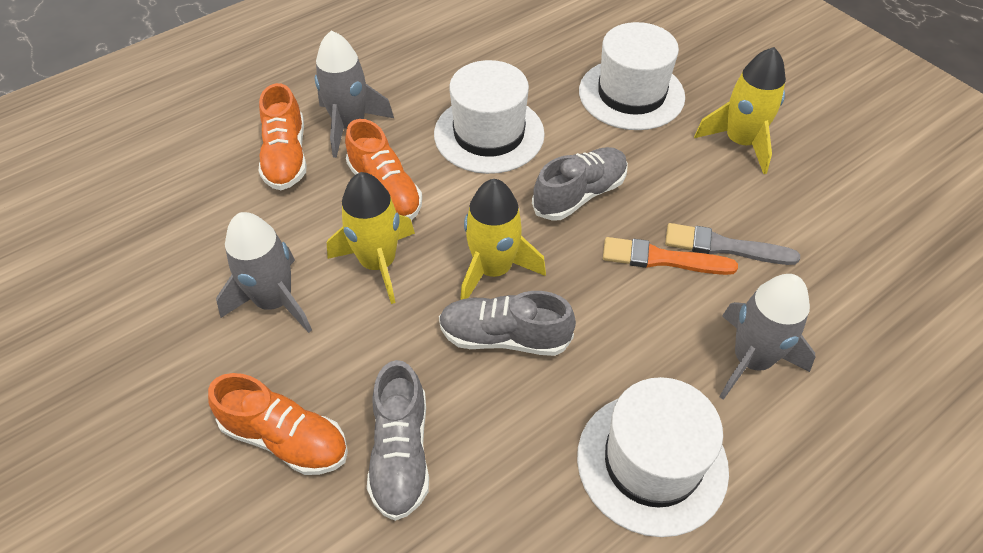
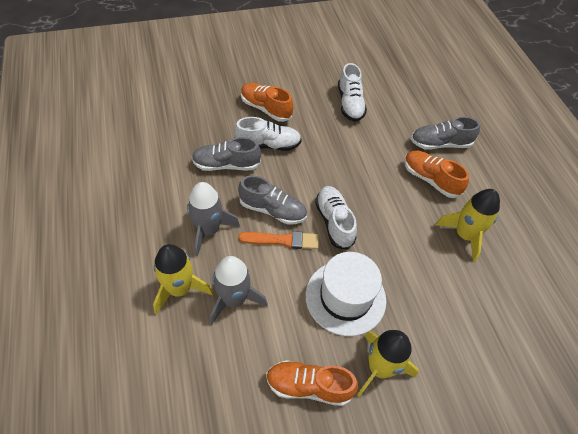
grey brush: 1 -> 0
grey rocket: 3 -> 2
white hat: 3 -> 1
white shoe: 0 -> 3

